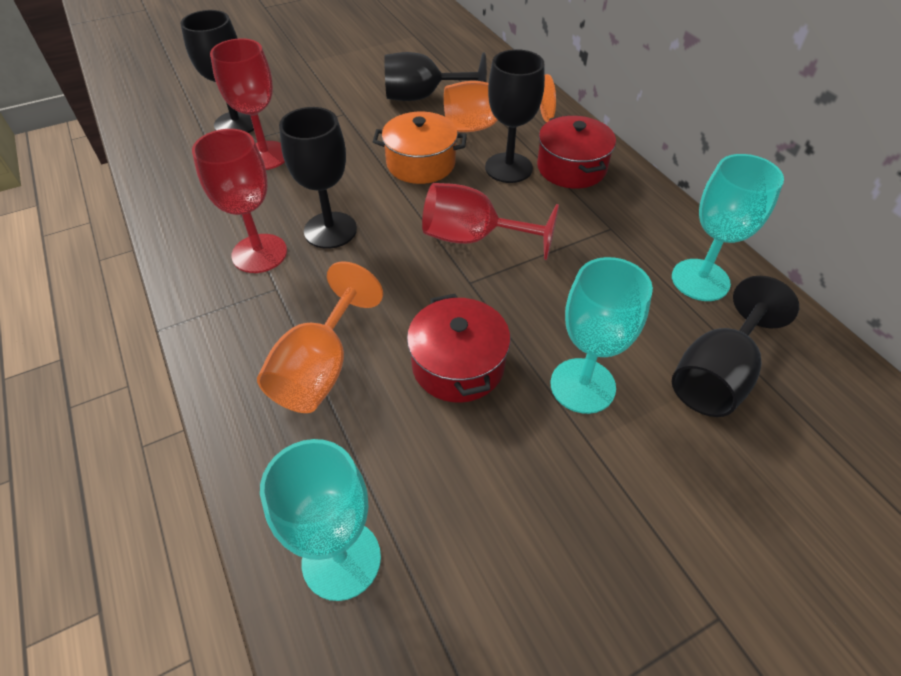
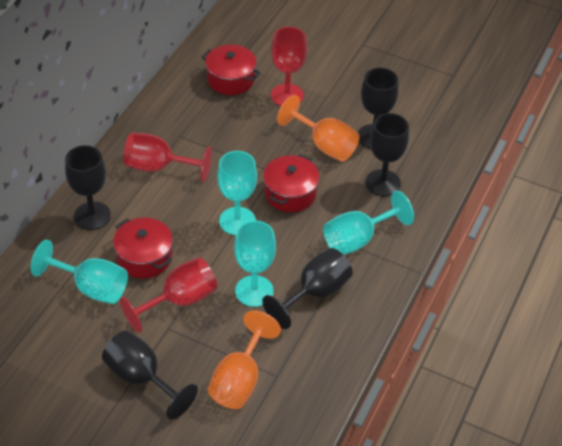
orange pot: 1 -> 0
red pot: 2 -> 3
turquoise goblet: 3 -> 4

